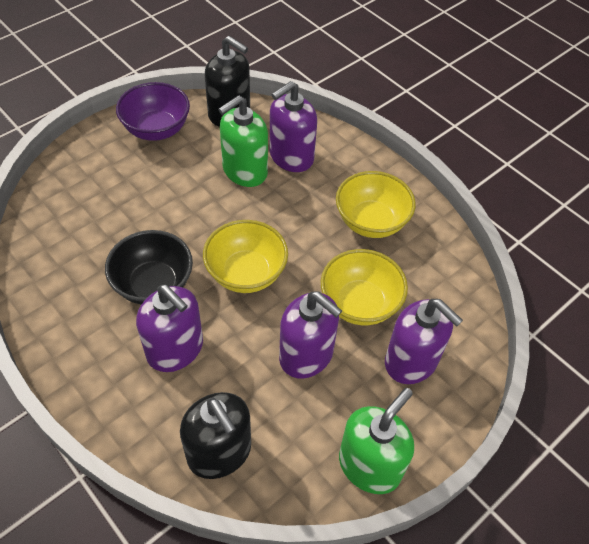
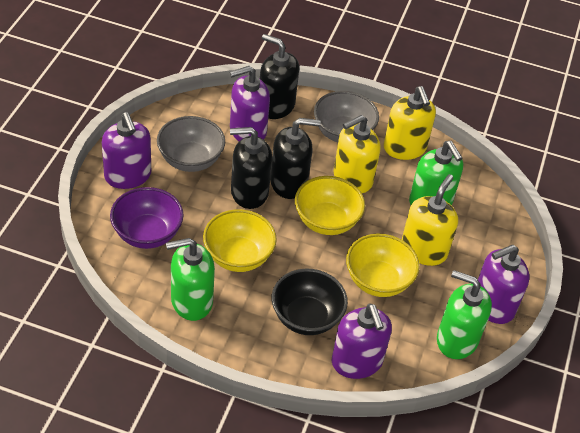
black soap dispenser: 2 -> 3
green soap dispenser: 2 -> 3
grey bowl: 0 -> 2
yellow soap dispenser: 0 -> 3

